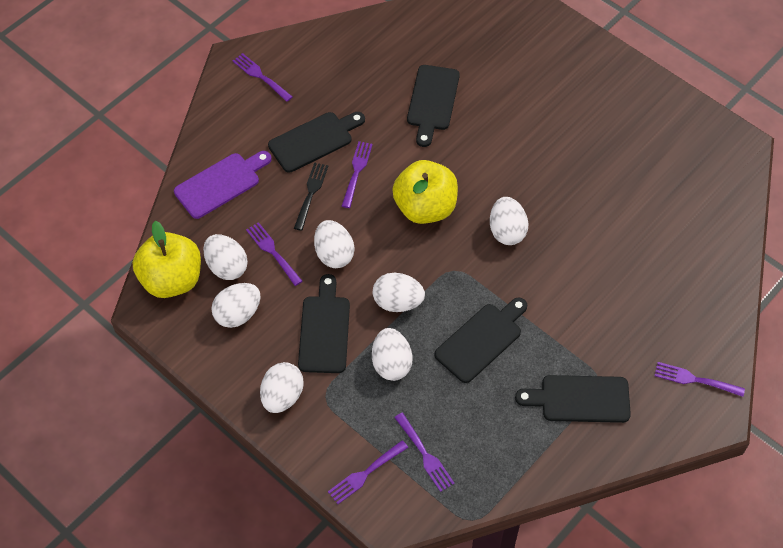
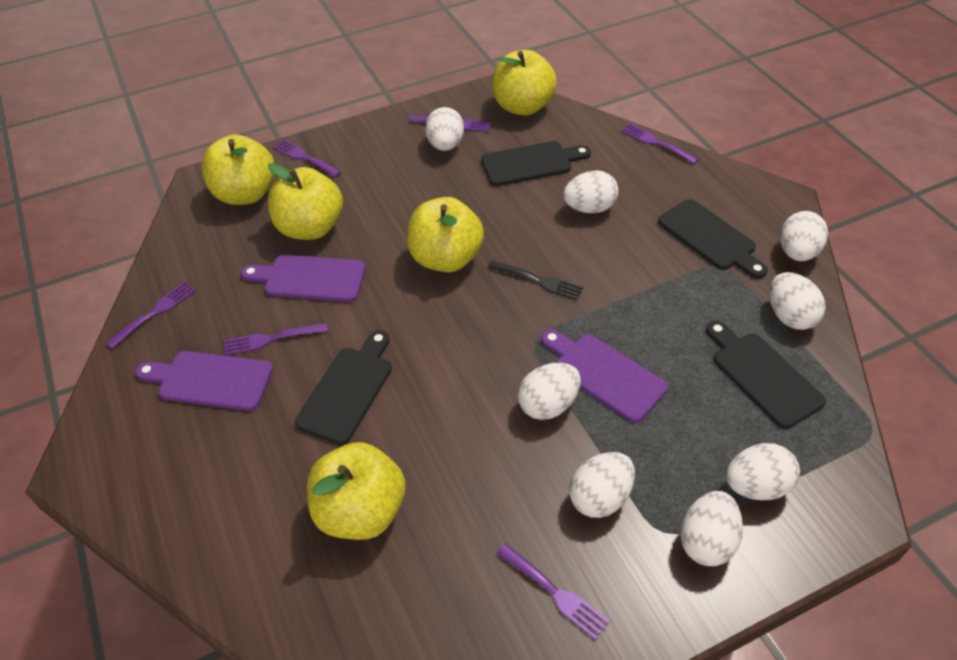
black cutting board: 5 -> 4
purple cutting board: 1 -> 3
white egg: 7 -> 8
yellow apple: 2 -> 5

